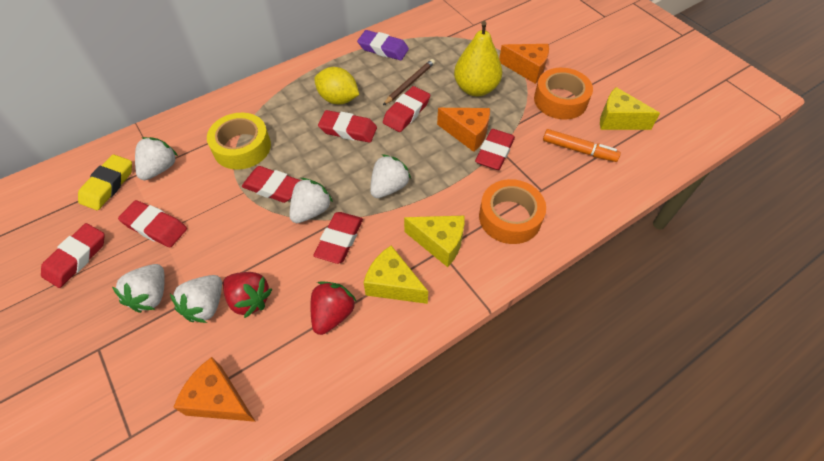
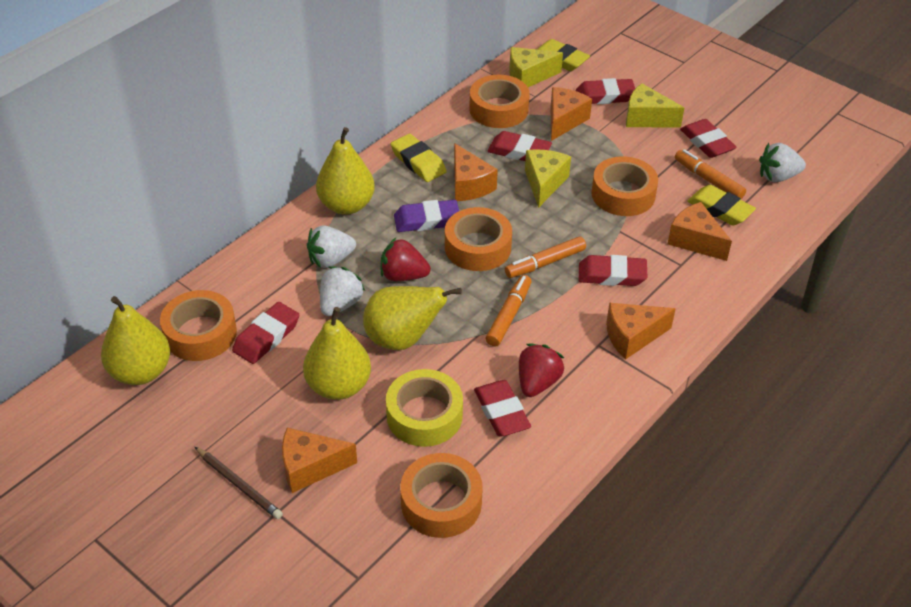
orange cheese: 3 -> 5
orange marker: 1 -> 3
orange tape: 2 -> 5
red eraser: 7 -> 6
white strawberry: 5 -> 3
yellow eraser: 1 -> 3
yellow lemon: 1 -> 0
yellow pear: 1 -> 4

